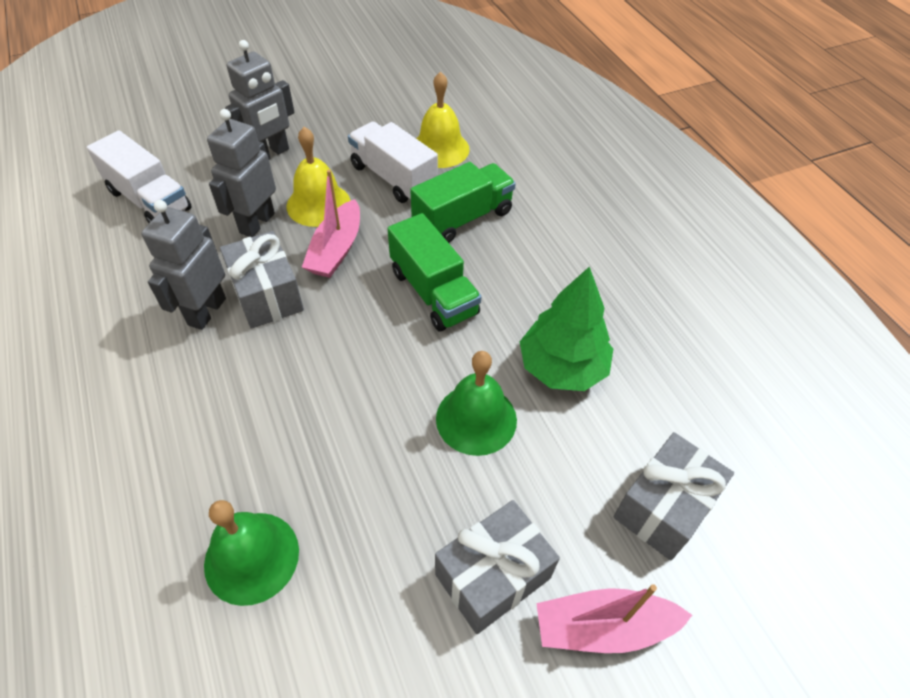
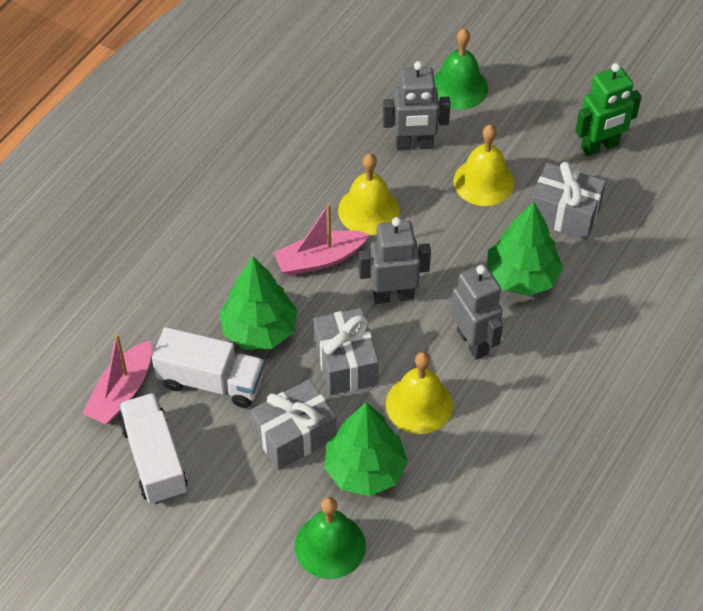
green robot: 0 -> 1
green tree: 1 -> 3
green truck: 2 -> 0
yellow bell: 2 -> 3

